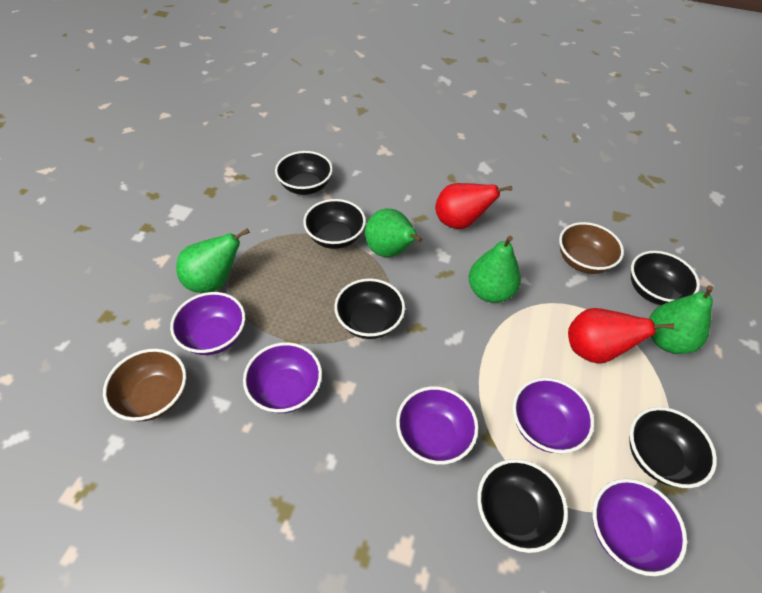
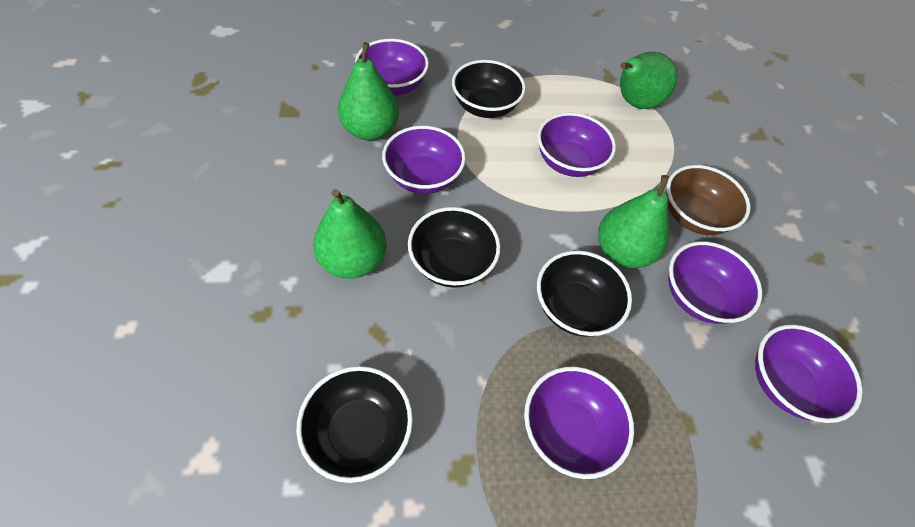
black bowl: 6 -> 4
brown bowl: 2 -> 1
purple bowl: 5 -> 6
red pear: 2 -> 0

